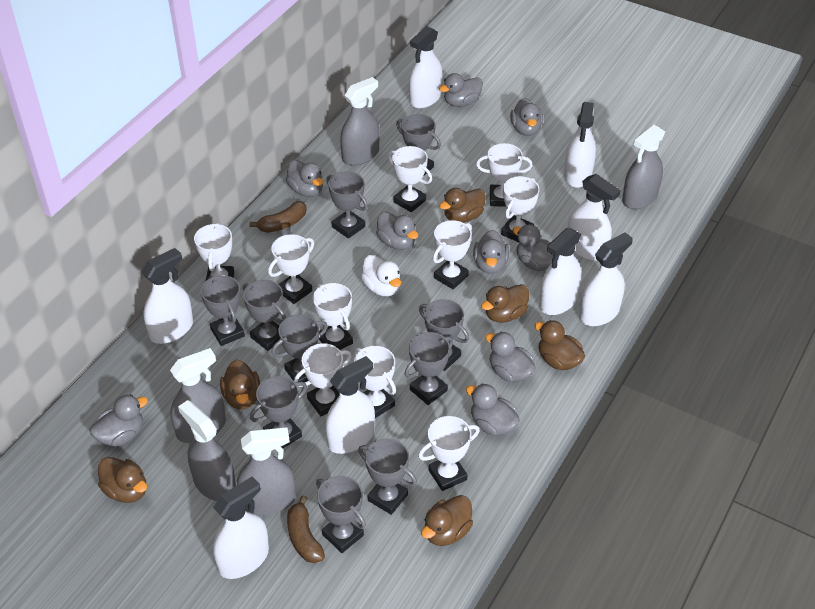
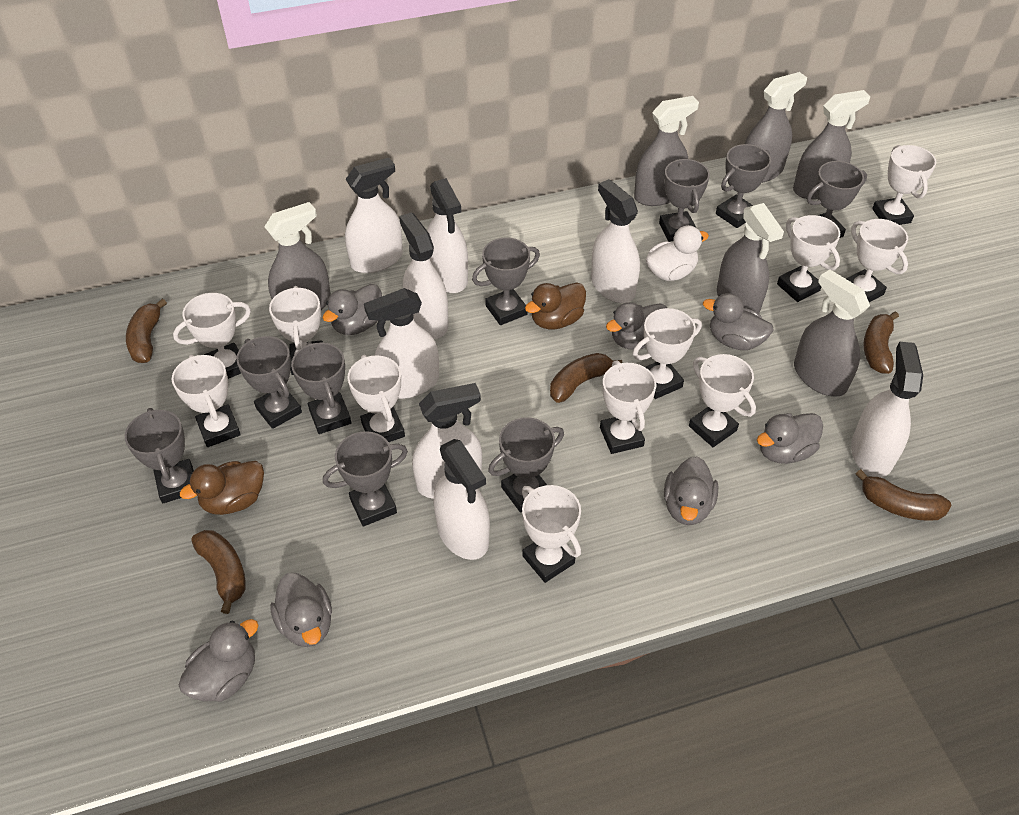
brown banana: 2 -> 5
brown duck: 6 -> 2
grey duck: 9 -> 7
grey spray bottle: 5 -> 6
grey trophy: 10 -> 9
white trophy: 10 -> 11

